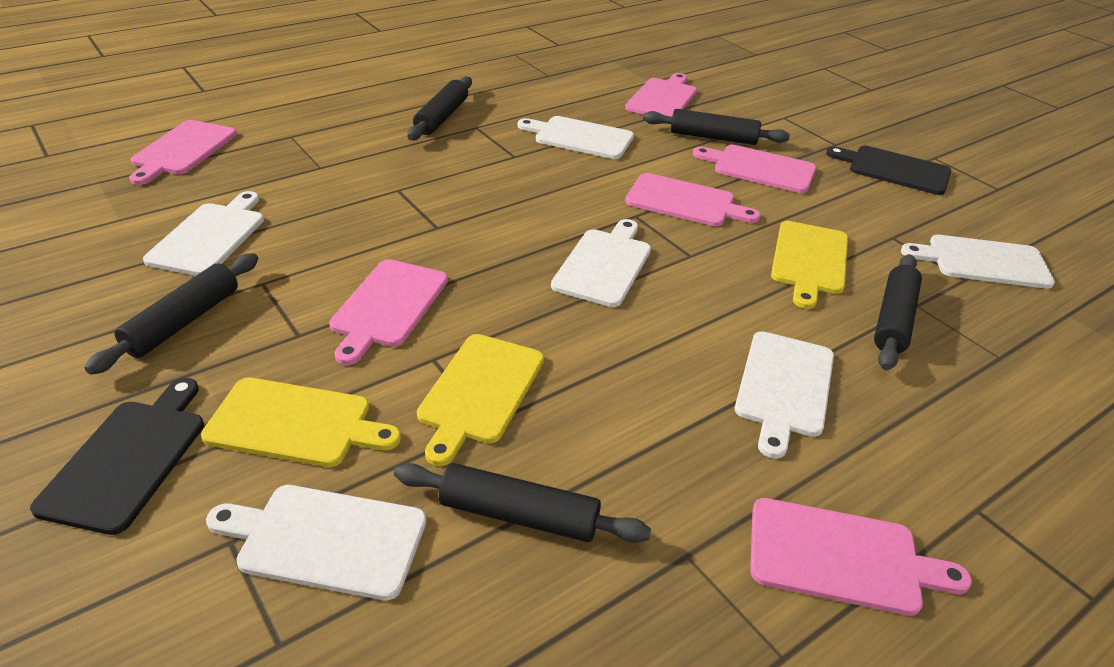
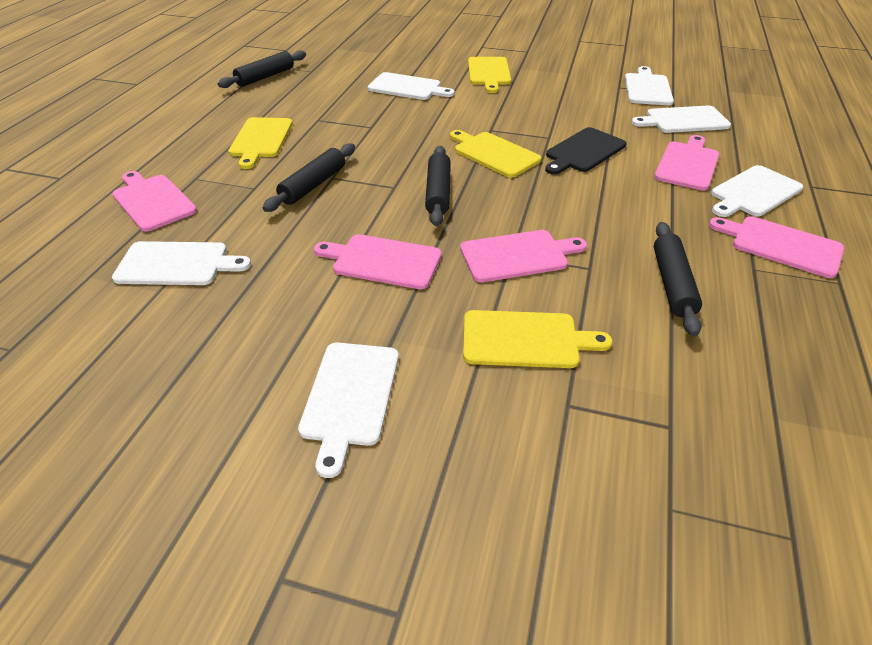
black cutting board: 2 -> 1
black rolling pin: 5 -> 4
pink cutting board: 6 -> 5
yellow cutting board: 3 -> 4

